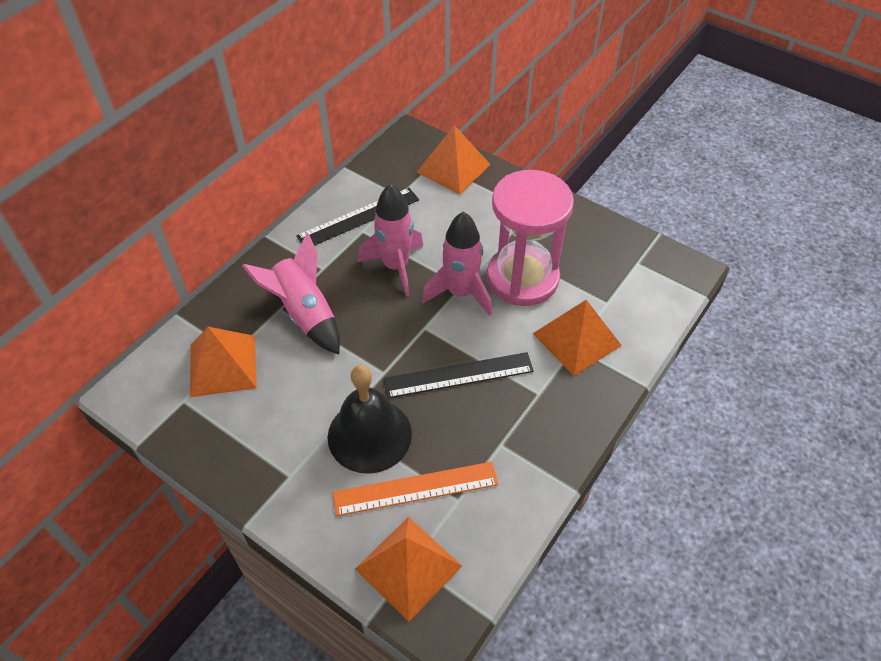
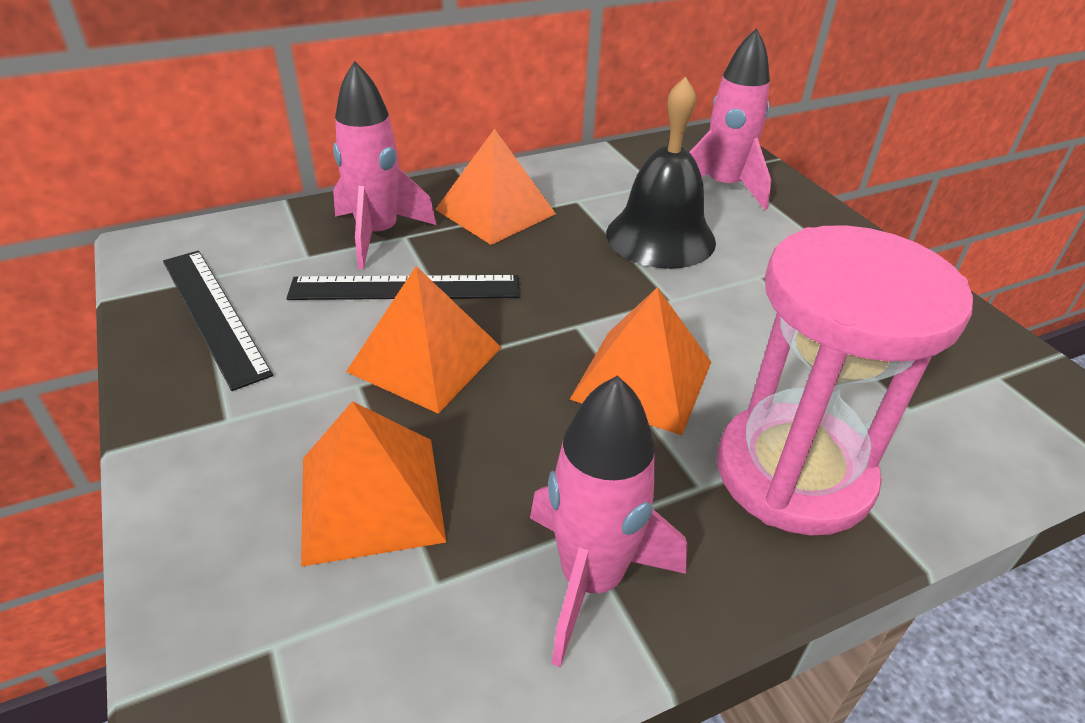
orange ruler: 1 -> 0

